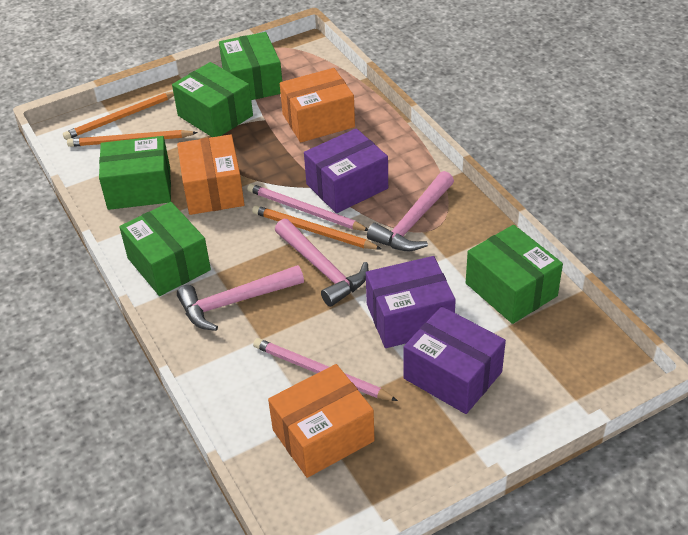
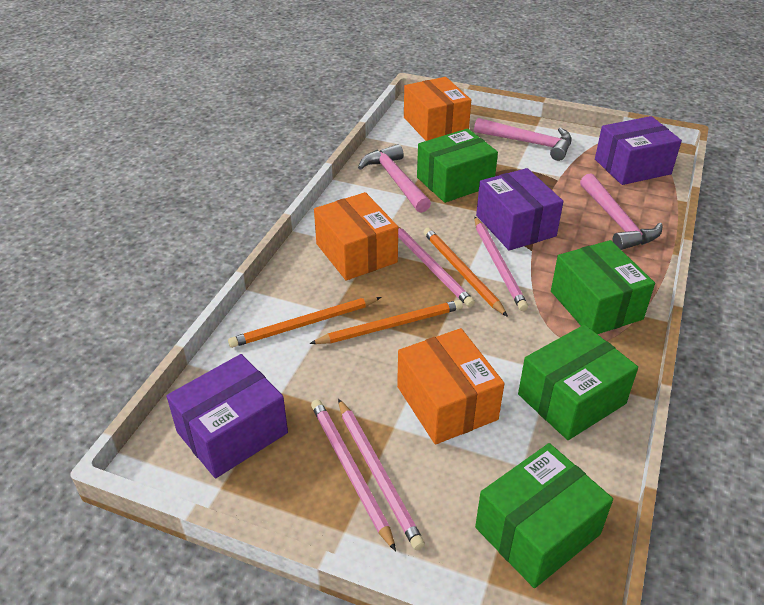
green box: 5 -> 4
pink pencil: 2 -> 4

